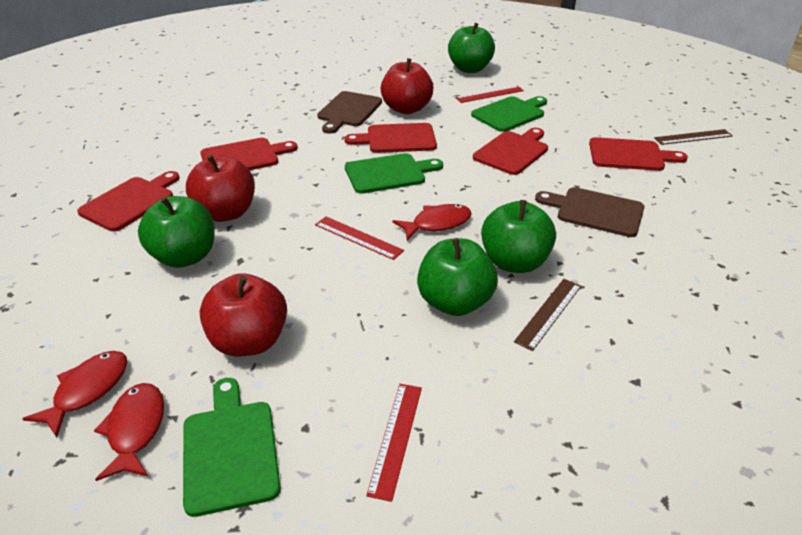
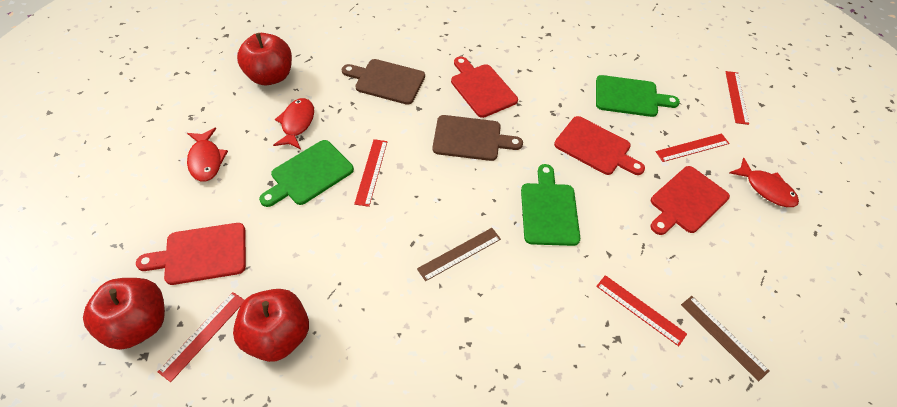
green apple: 4 -> 0
red cutting board: 5 -> 4
red ruler: 3 -> 5

